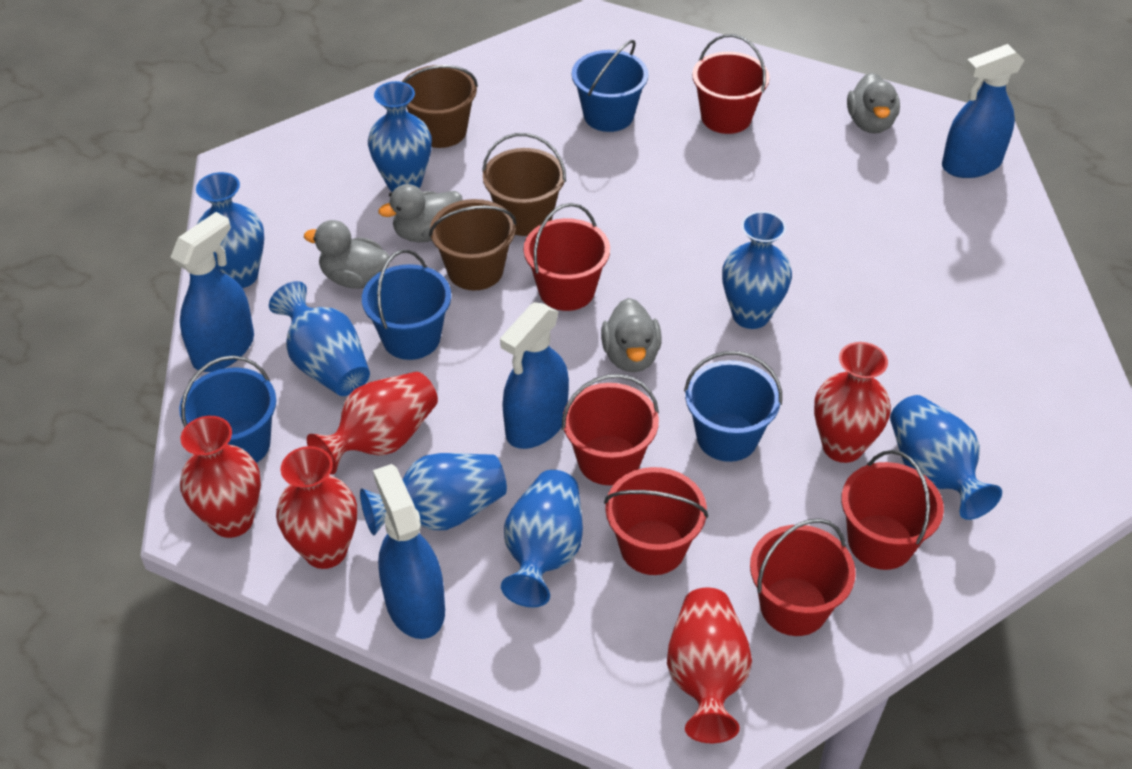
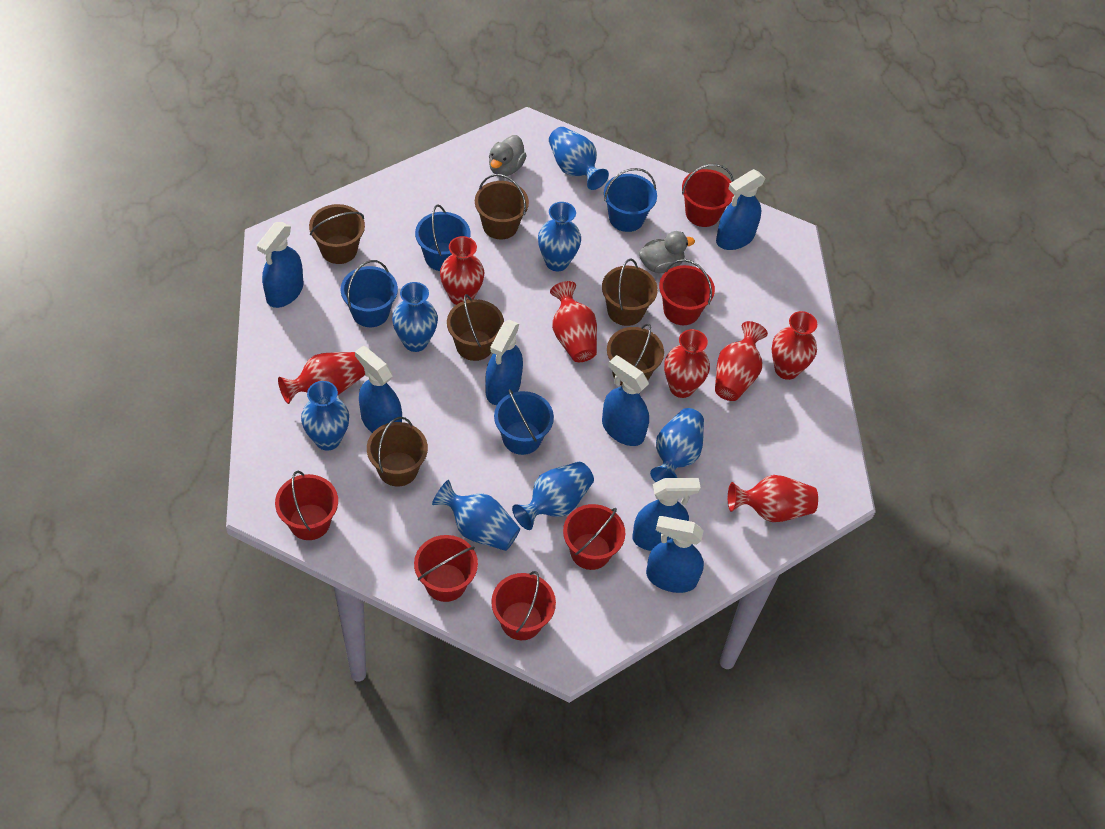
blue spray bottle: 4 -> 7
brown bucket: 3 -> 6
grey duck: 4 -> 2
red vase: 5 -> 7

